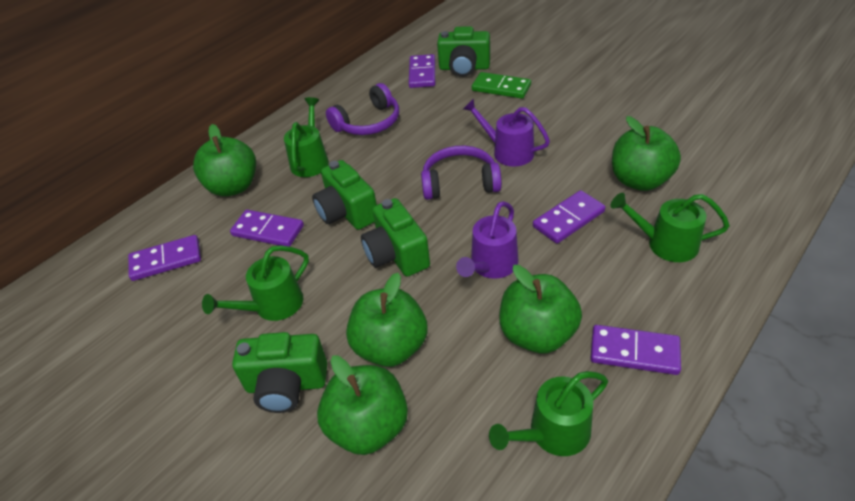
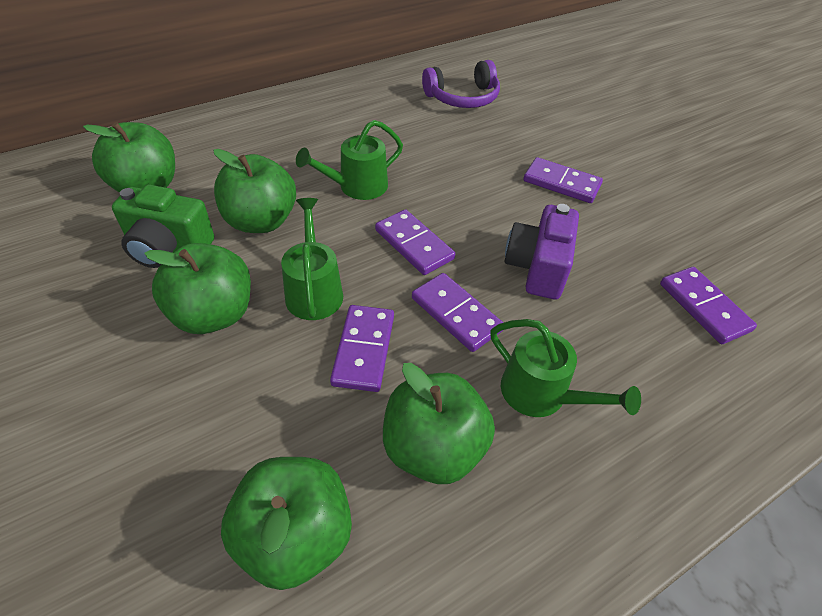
green camera: 4 -> 1
green domino: 1 -> 0
green watering can: 4 -> 3
purple camera: 0 -> 1
purple headphones: 2 -> 1
purple watering can: 2 -> 0

